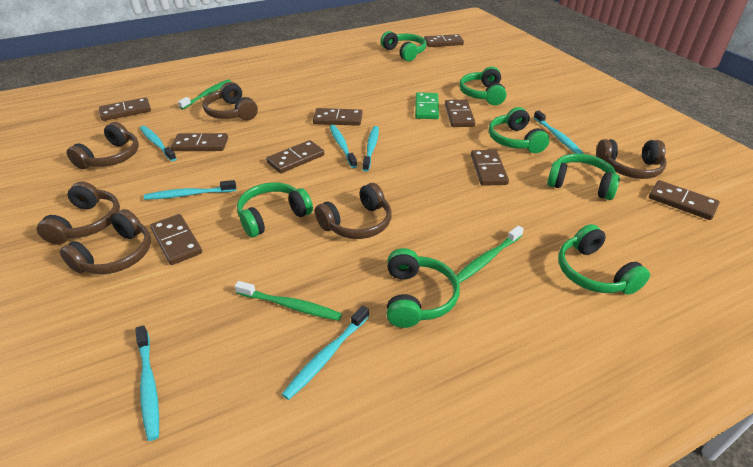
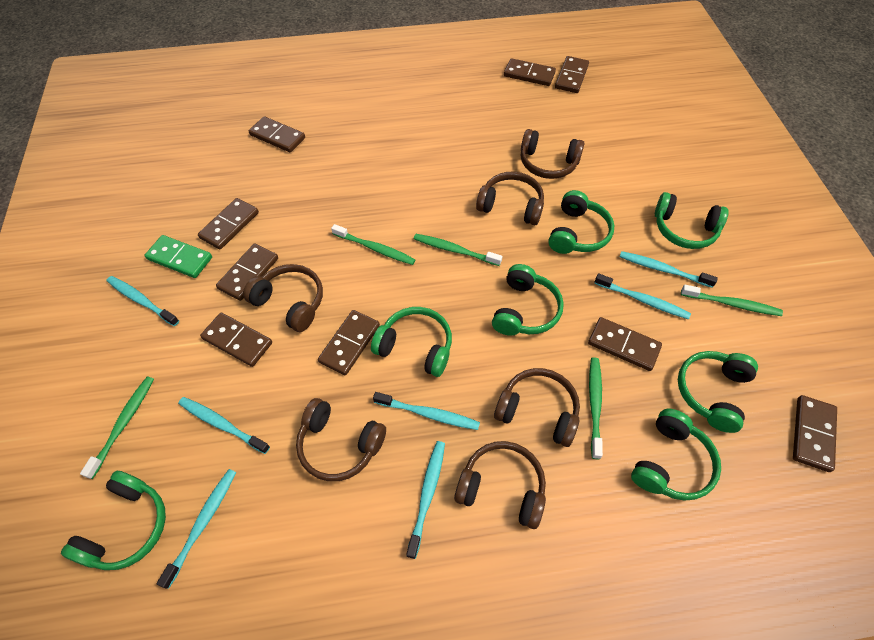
green toothbrush: 3 -> 5

